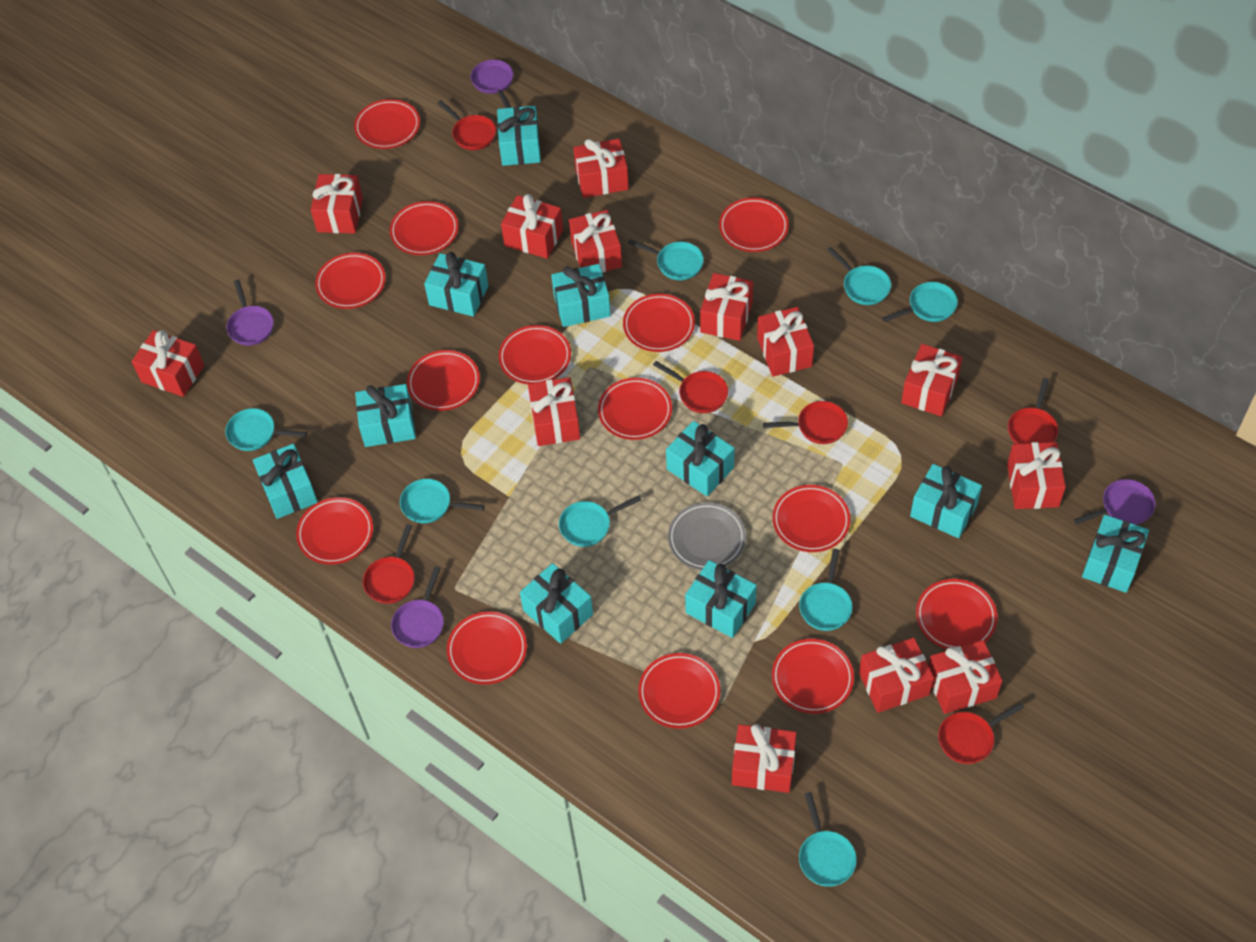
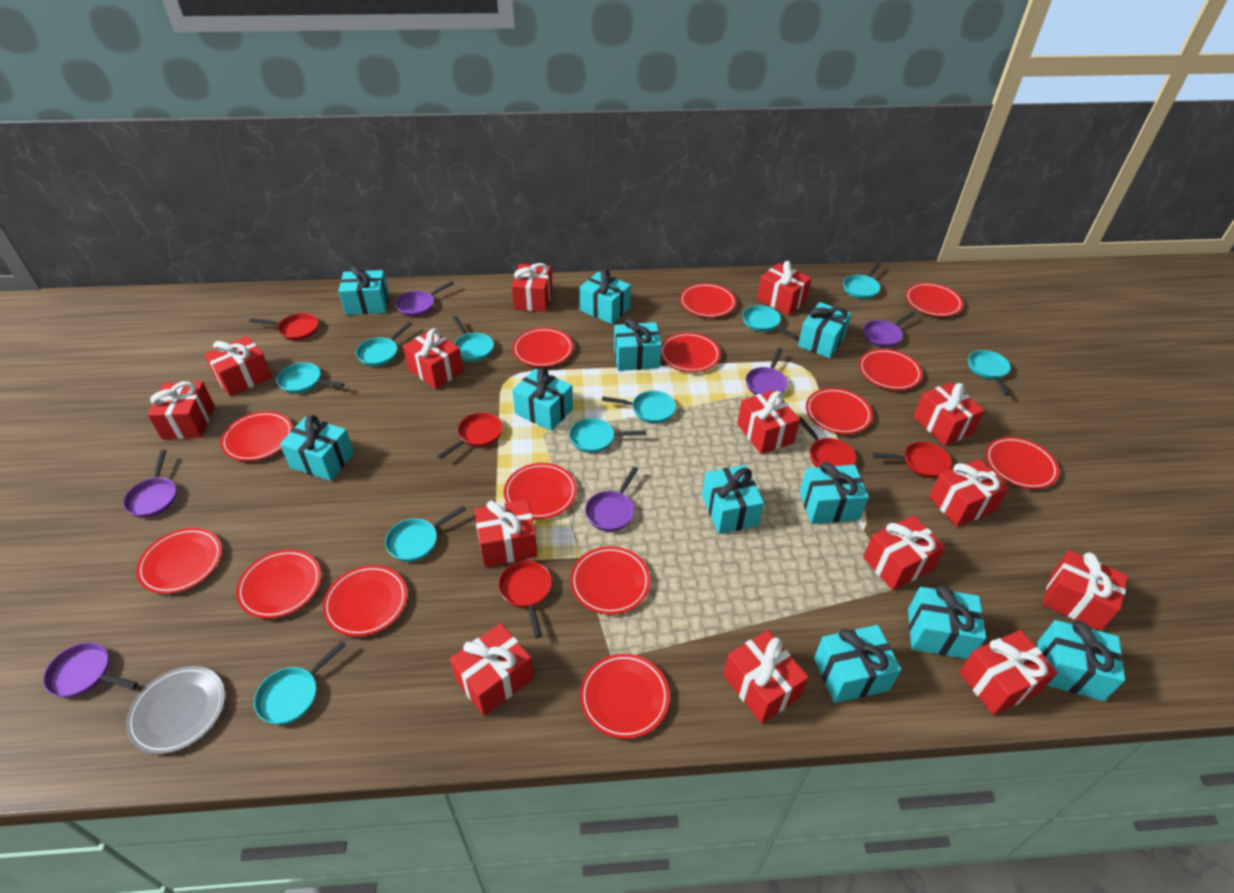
purple pan: 4 -> 6
red gift: 13 -> 14
red pan: 6 -> 5
turquoise gift: 10 -> 11
turquoise pan: 8 -> 10

